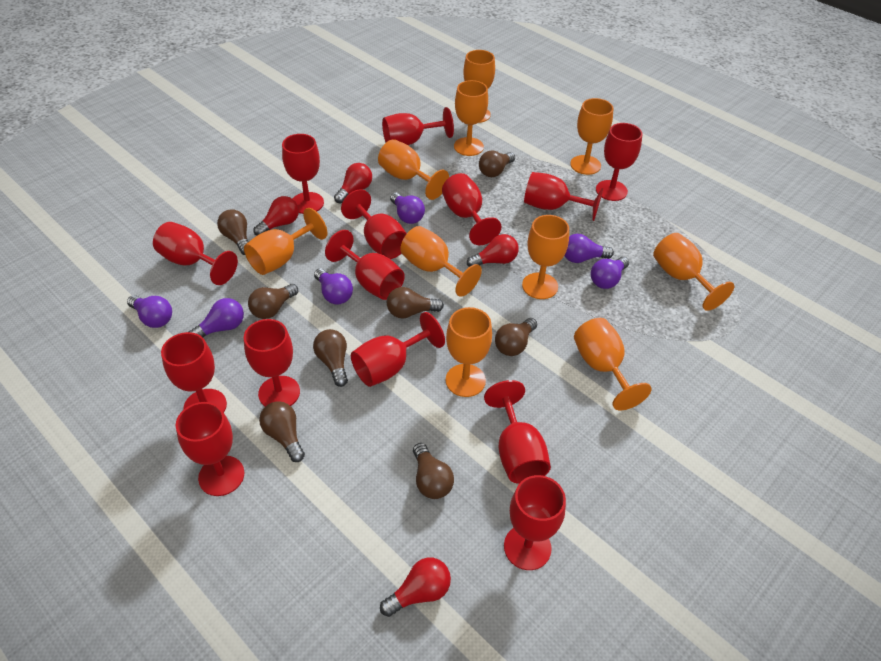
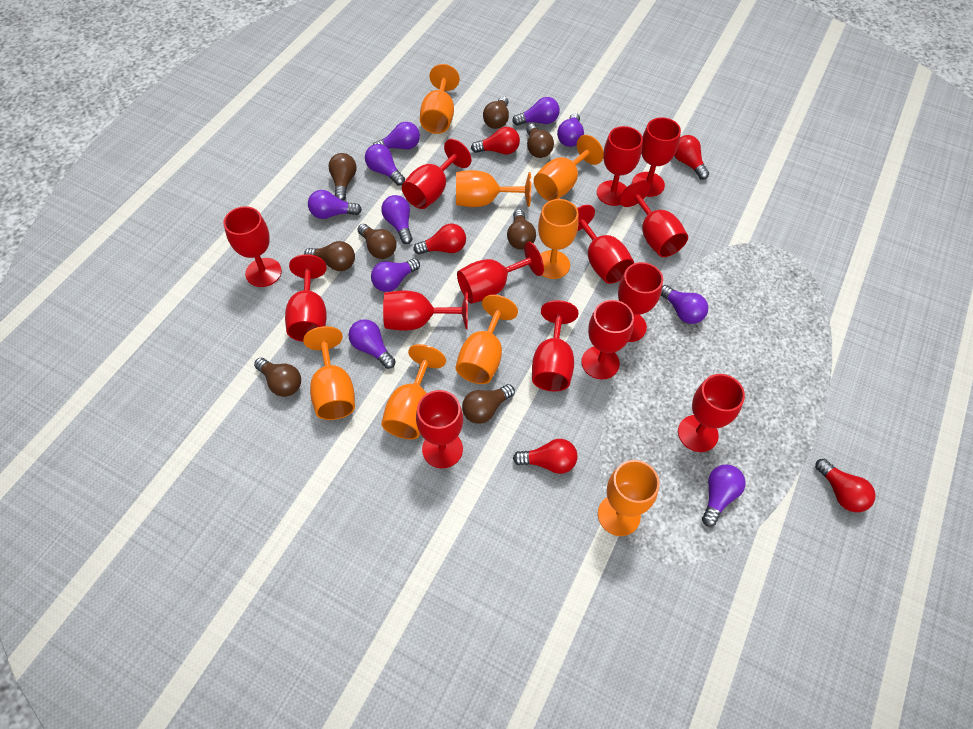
orange goblet: 10 -> 8
purple light bulb: 6 -> 10
red light bulb: 4 -> 5

